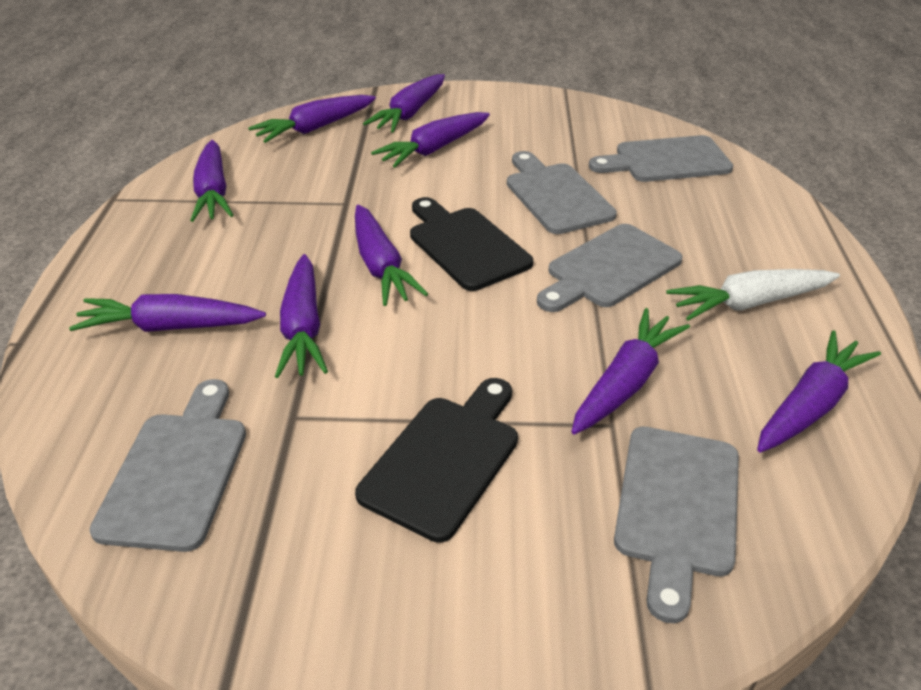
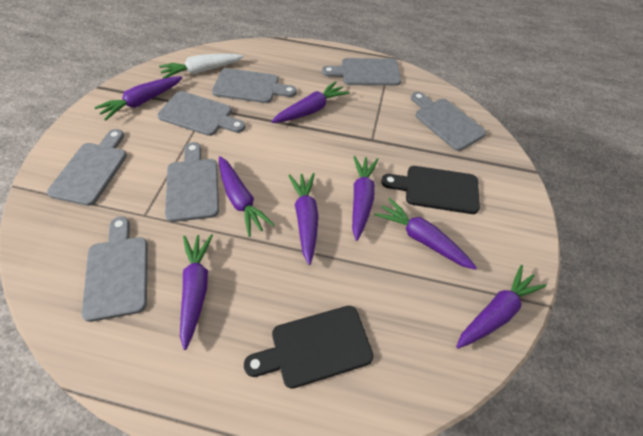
grey cutting board: 5 -> 7
purple carrot: 9 -> 8

